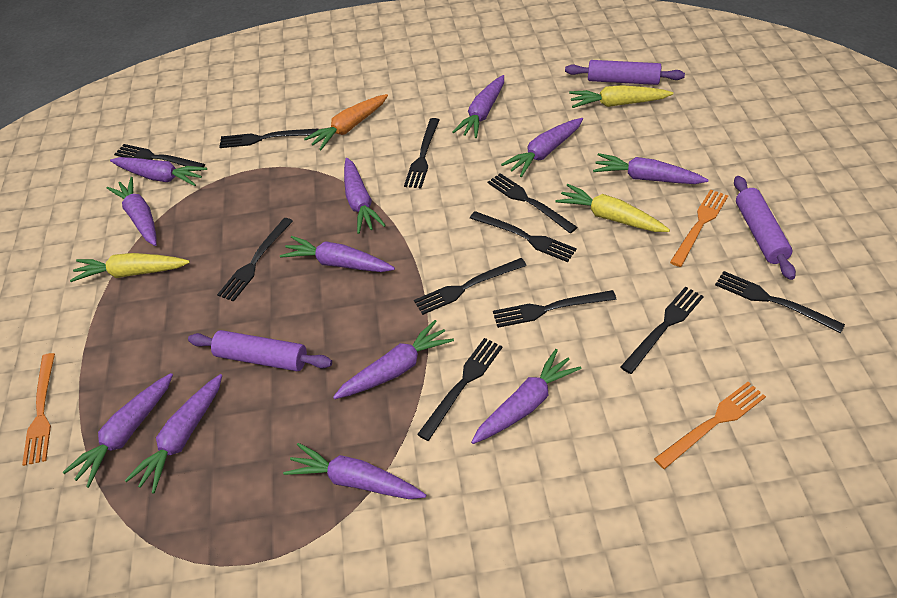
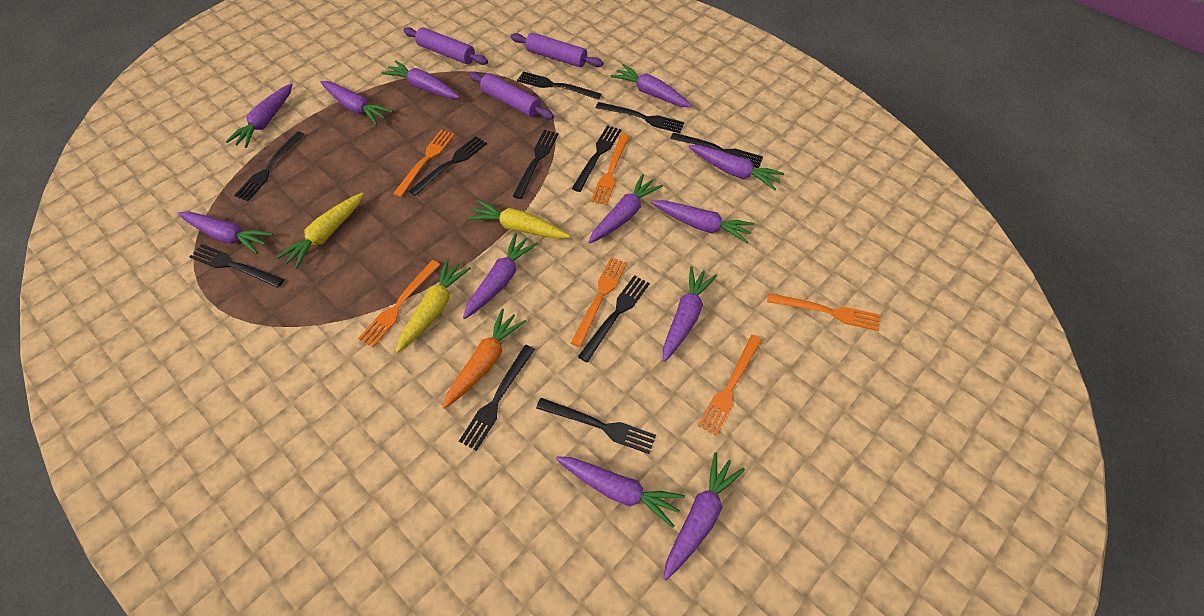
orange fork: 3 -> 6

